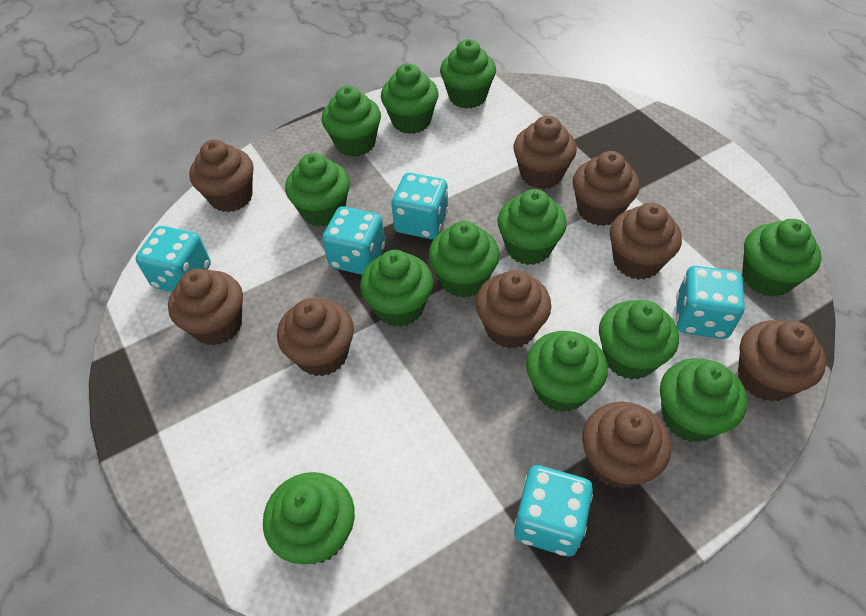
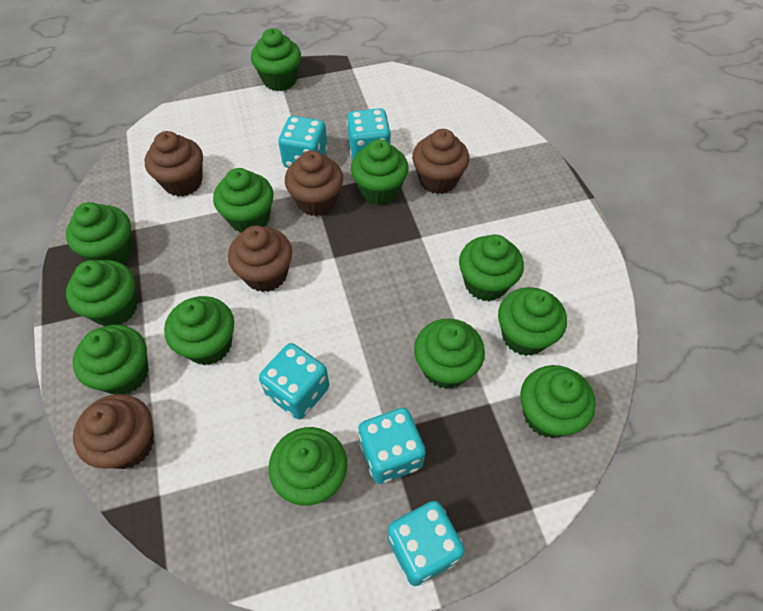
brown cupcake: 9 -> 5

